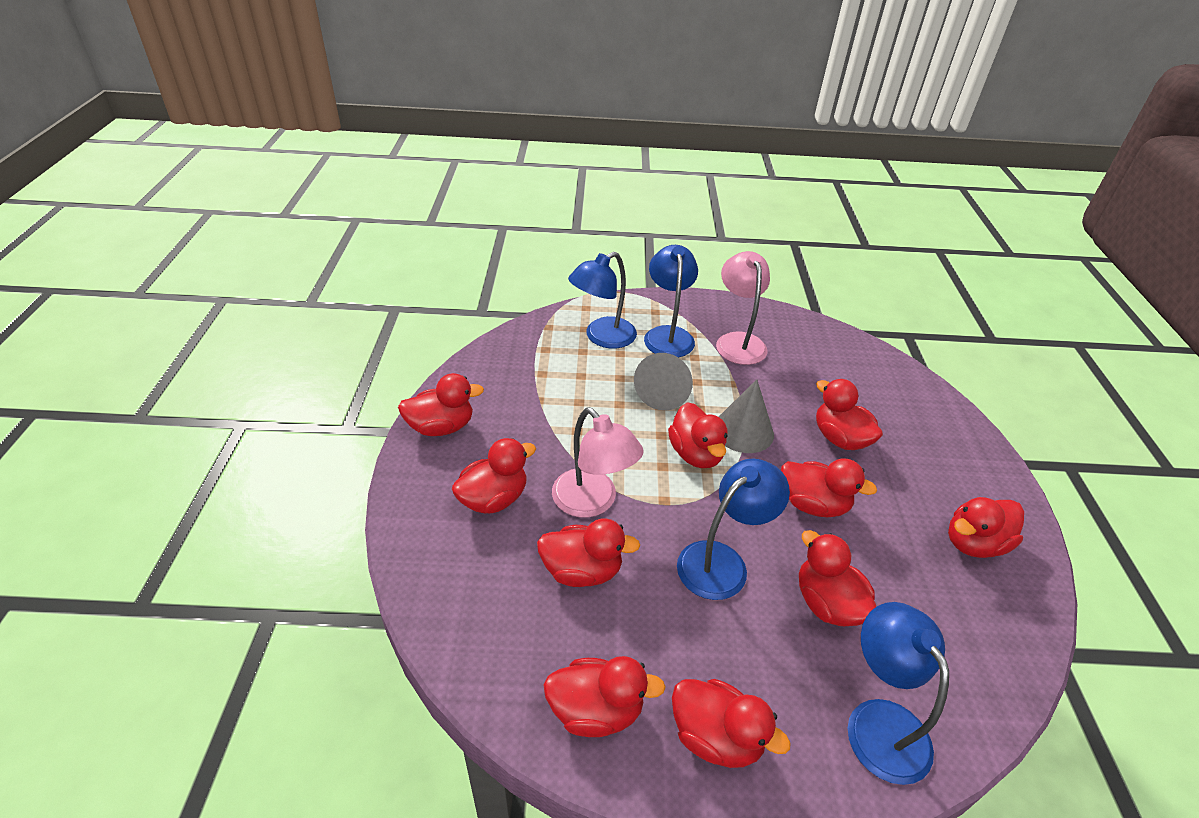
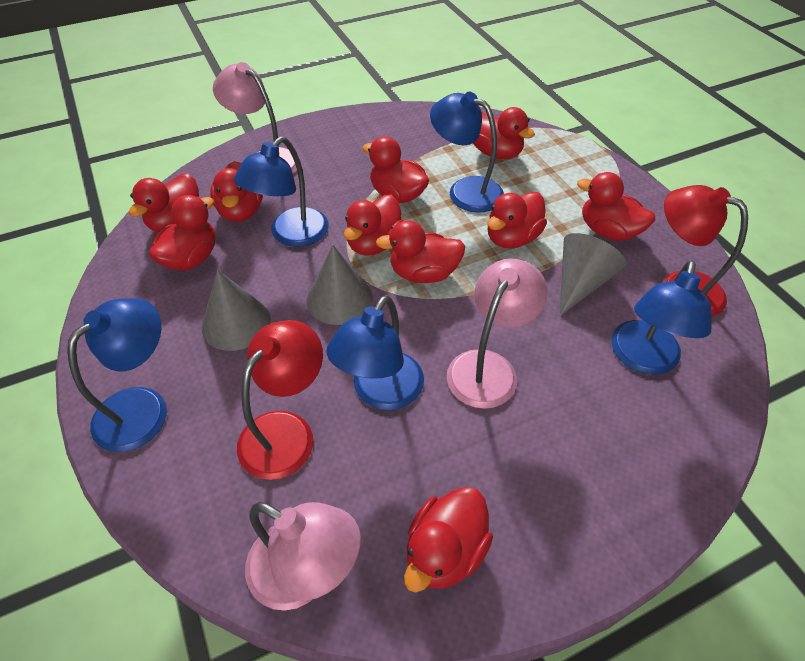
blue lamp: 4 -> 5
grey cone: 2 -> 3
pink lamp: 2 -> 3
red lamp: 0 -> 2

